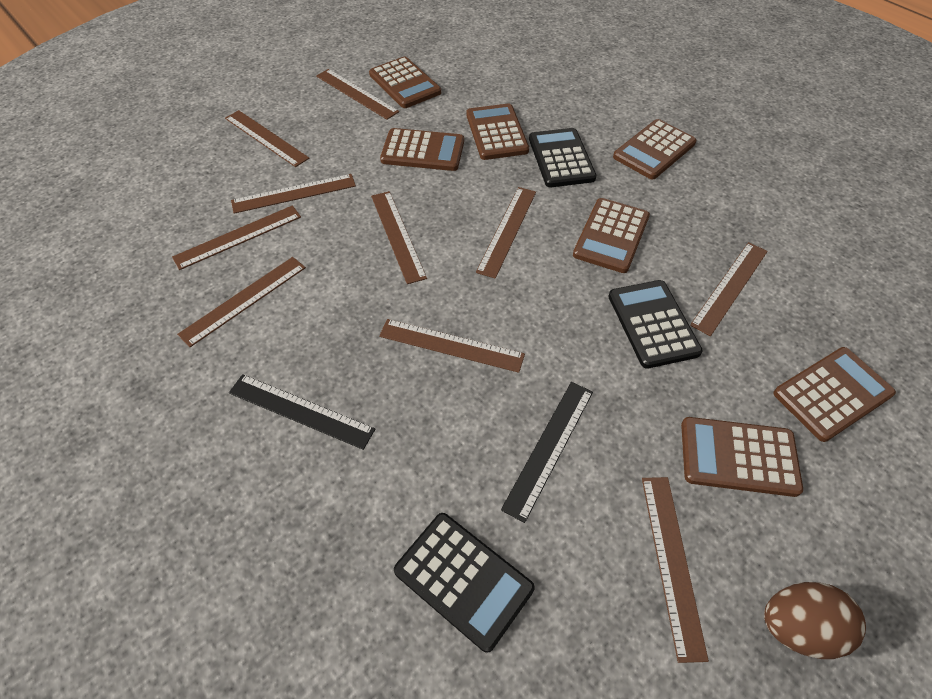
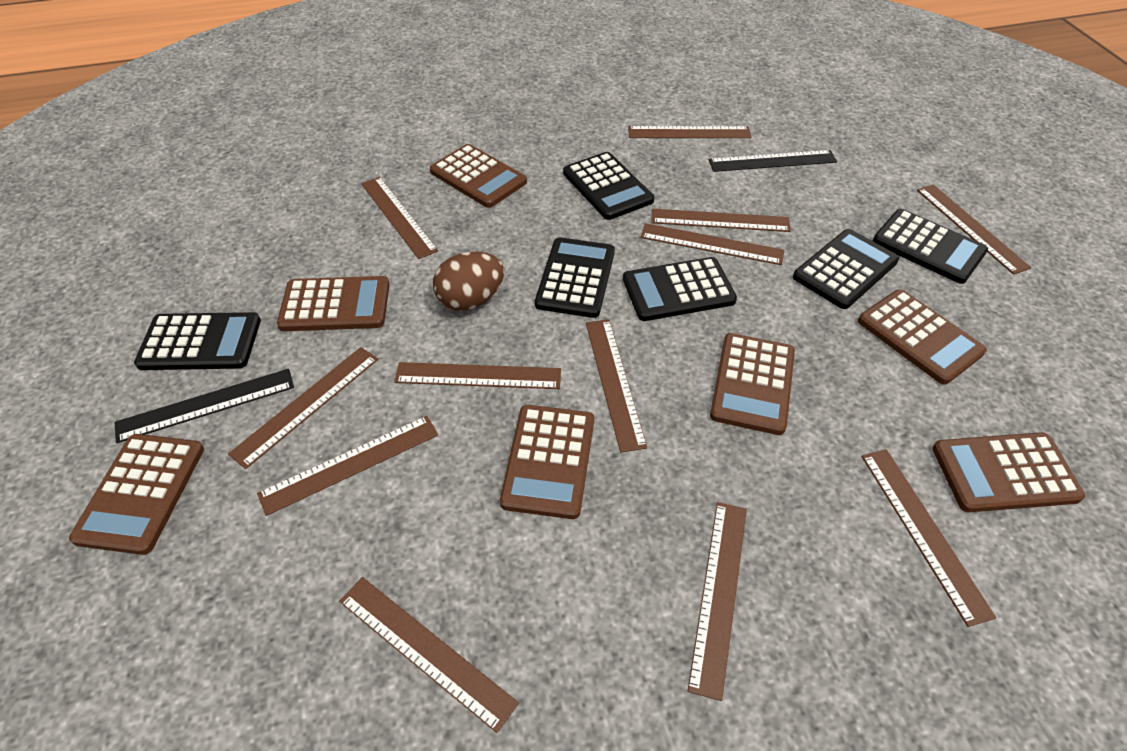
black calculator: 3 -> 6
brown ruler: 10 -> 12

